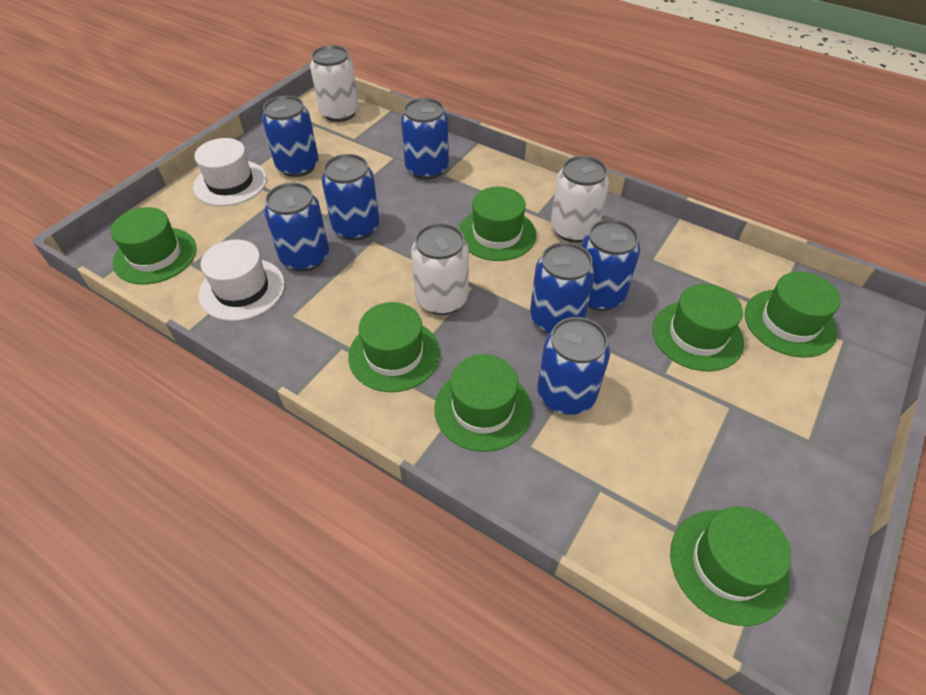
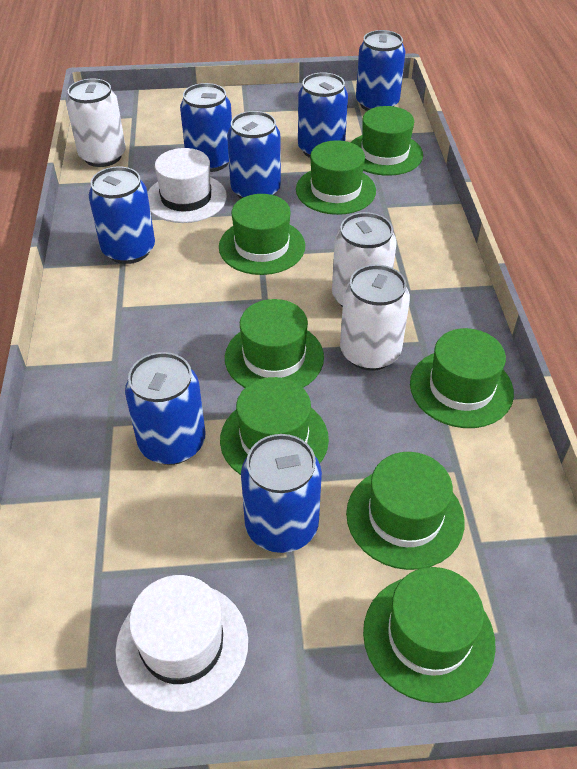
green hat: 7 -> 8

